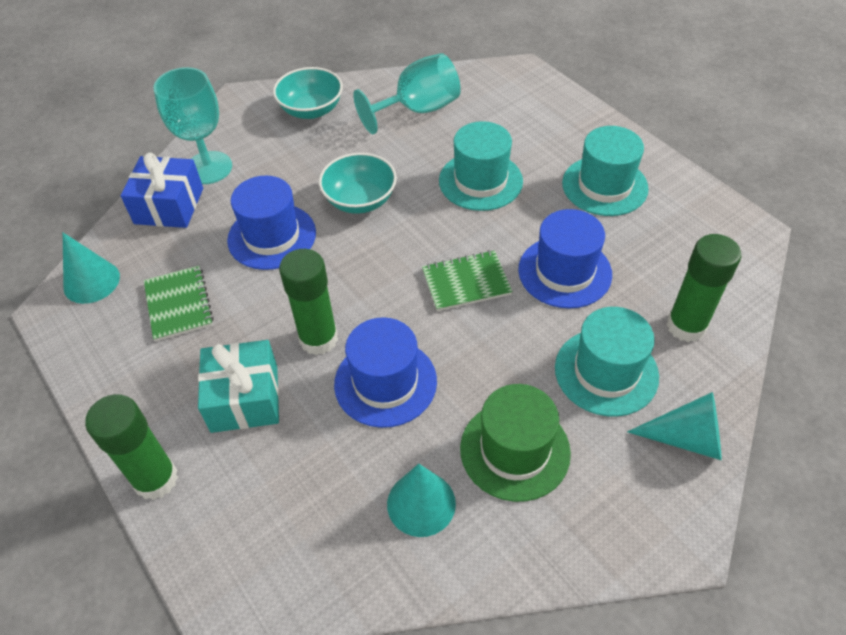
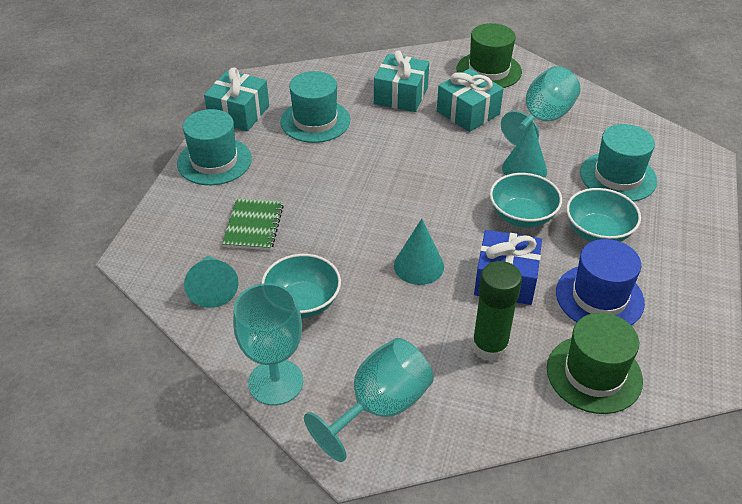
blue hat: 3 -> 1
green glue stick: 3 -> 1
green hat: 1 -> 2
green notebook: 2 -> 1
turquoise bowl: 2 -> 3
turquoise gift: 1 -> 3
turquoise goblet: 2 -> 3

